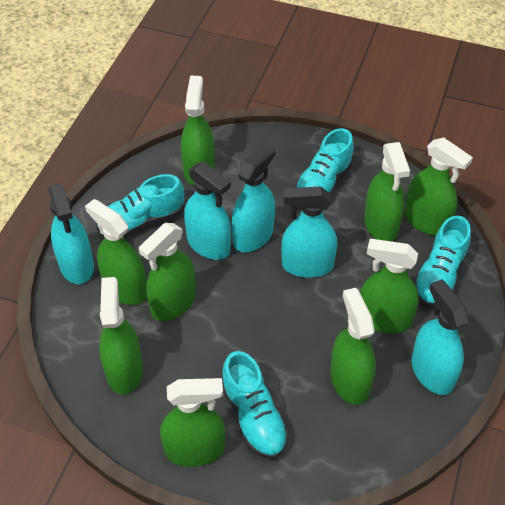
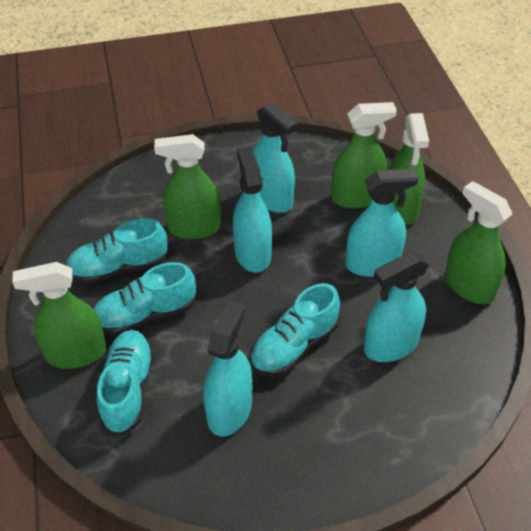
green spray bottle: 9 -> 5

